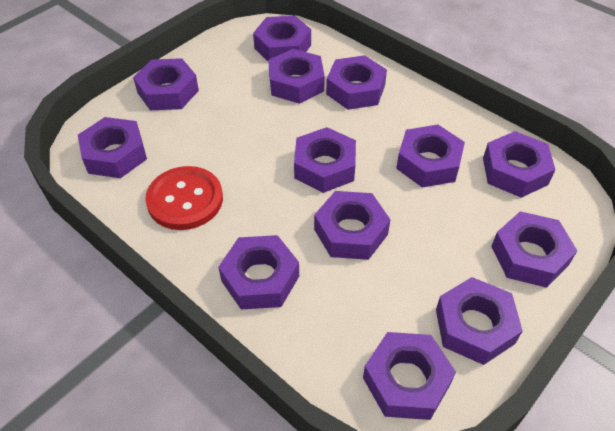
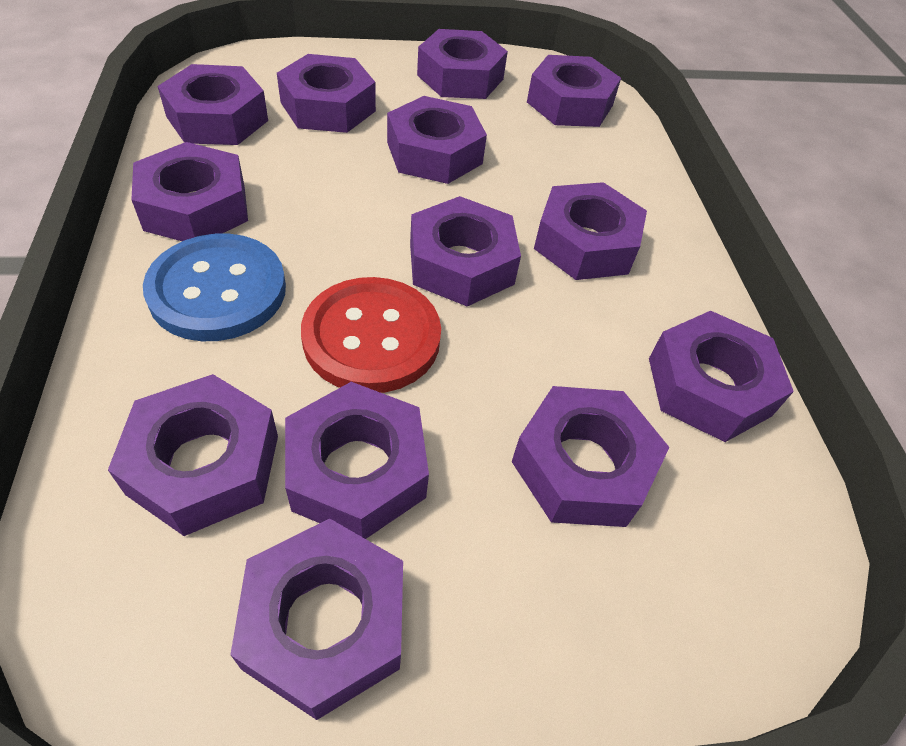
blue button: 0 -> 1

